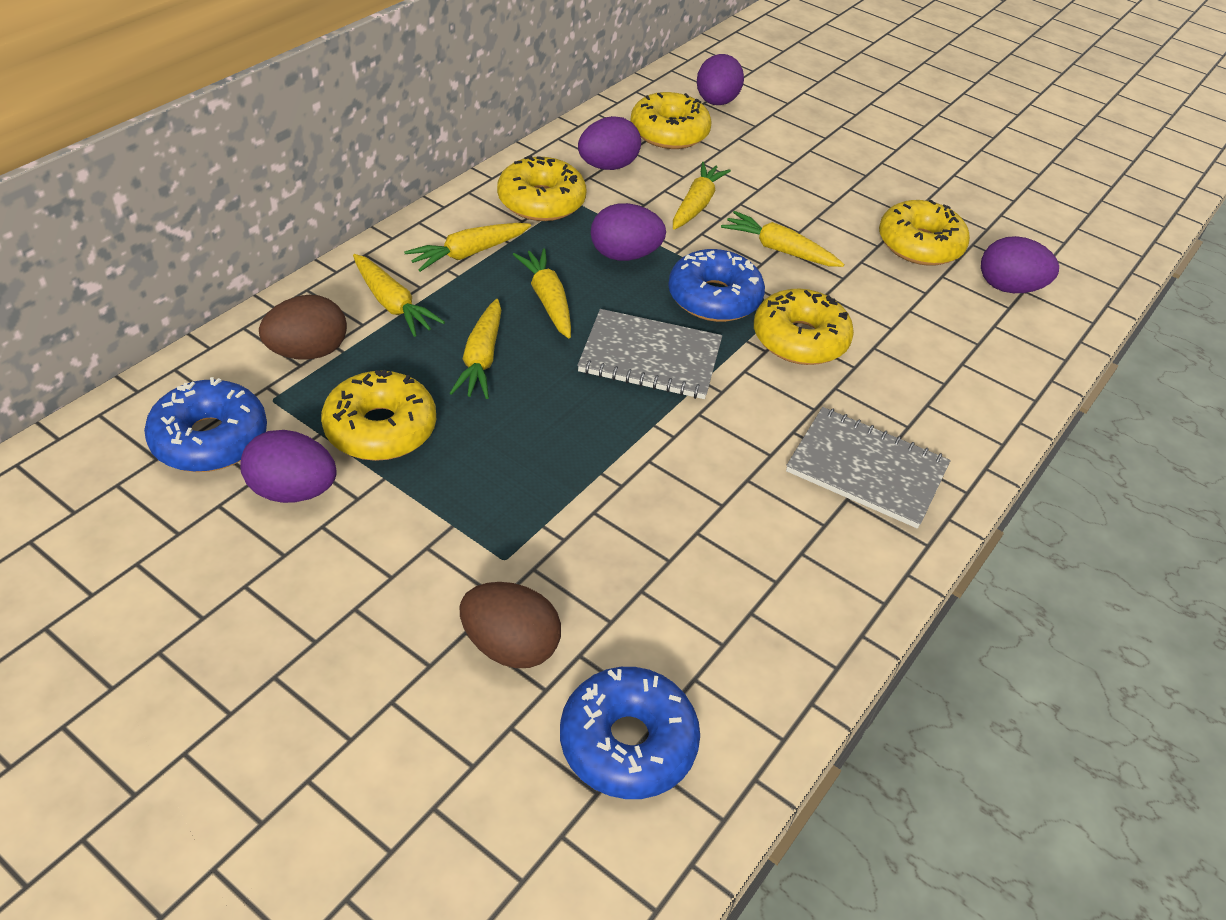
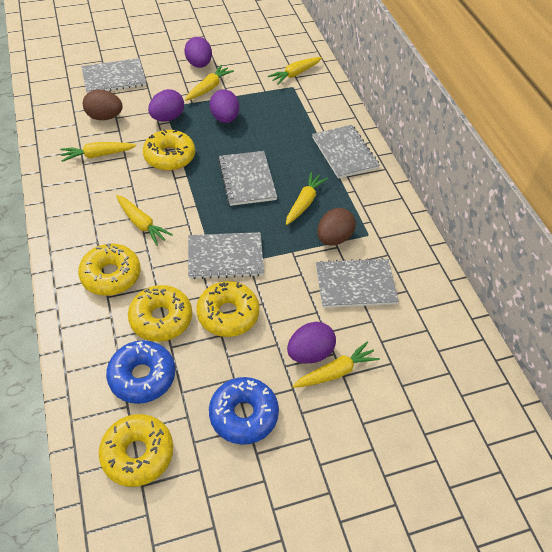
blue donut: 3 -> 2
grey notebook: 2 -> 5
purple egg: 5 -> 4

